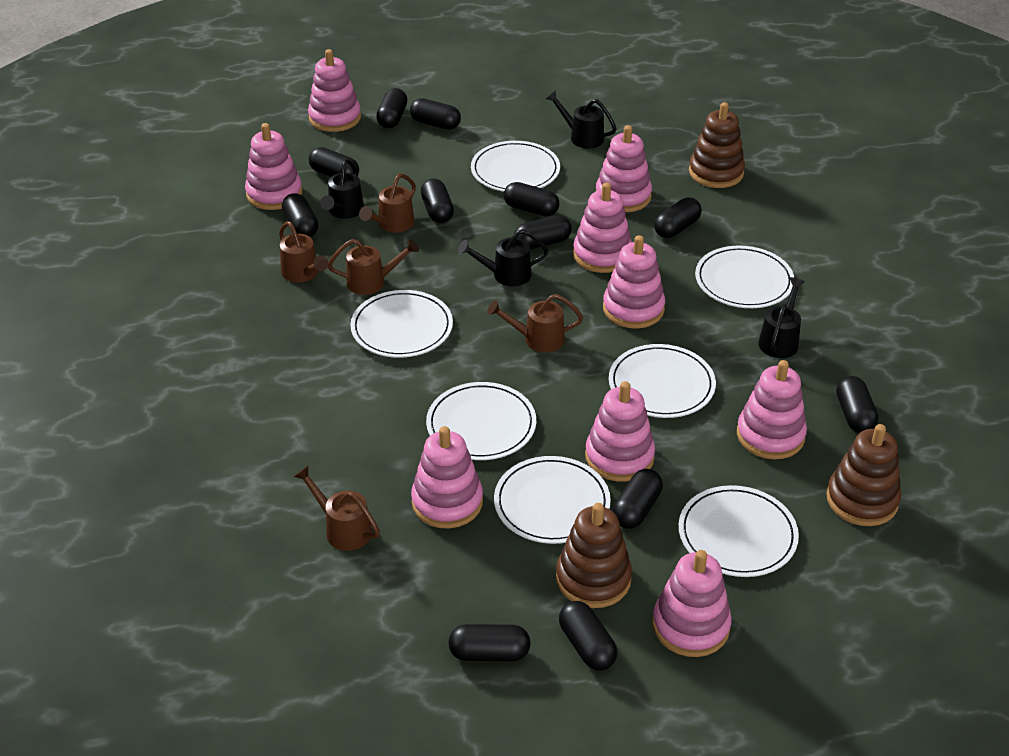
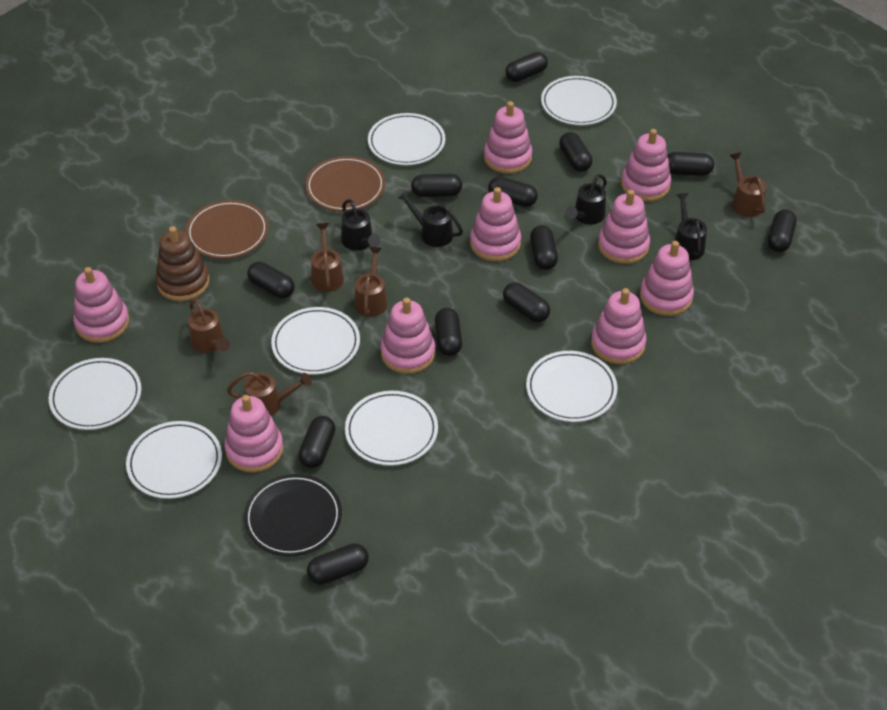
black plate: 0 -> 1
brown plate: 0 -> 2
brown stacking toy: 3 -> 1

